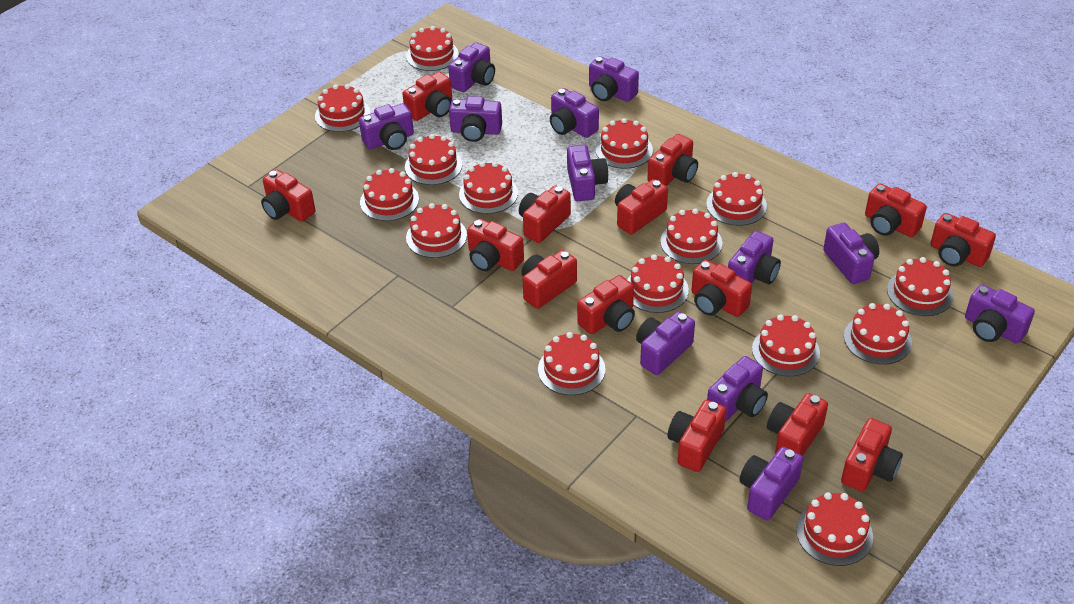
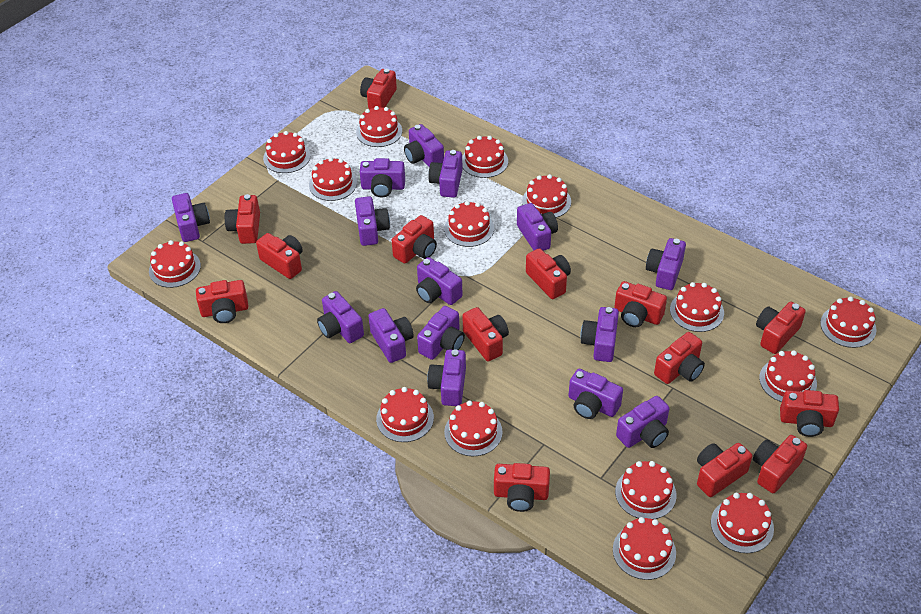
purple camera: 12 -> 15

